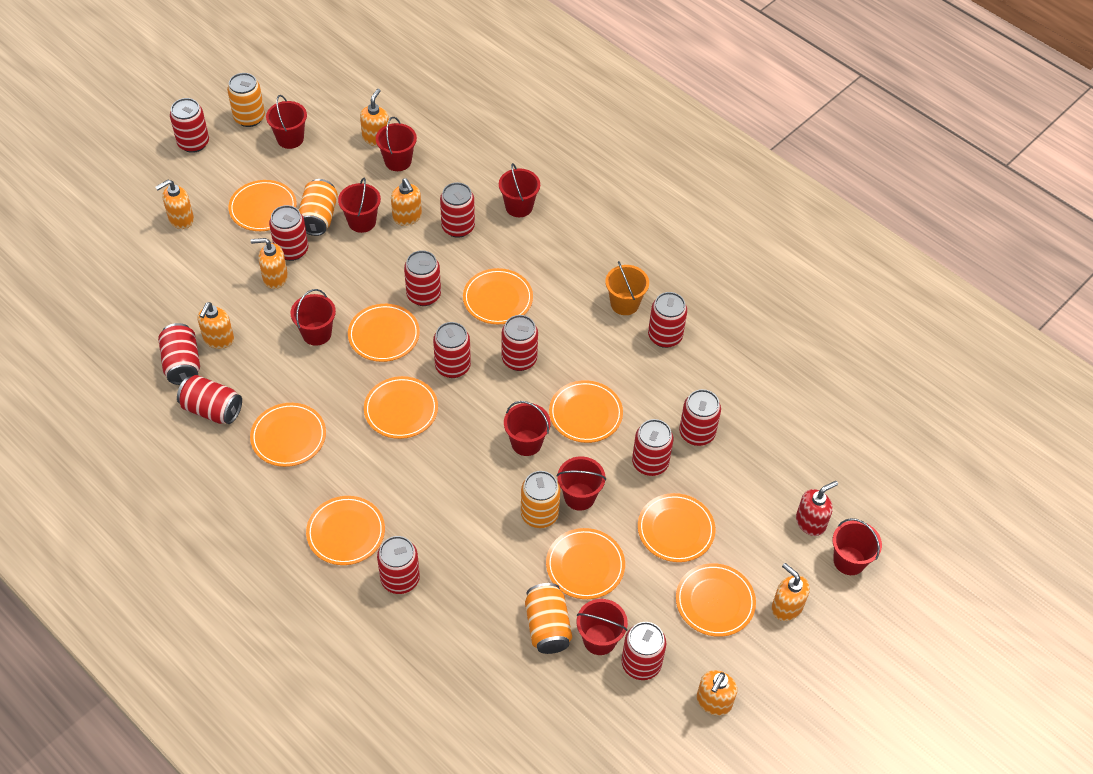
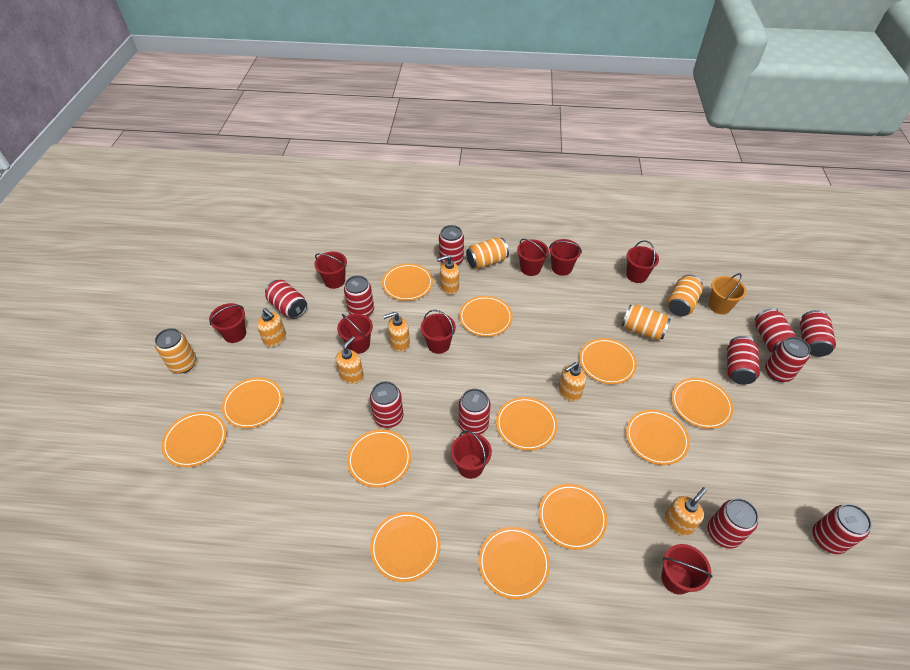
orange plate: 10 -> 12
orange soap dispenser: 7 -> 6
red can: 13 -> 11
red soap dispenser: 1 -> 0

